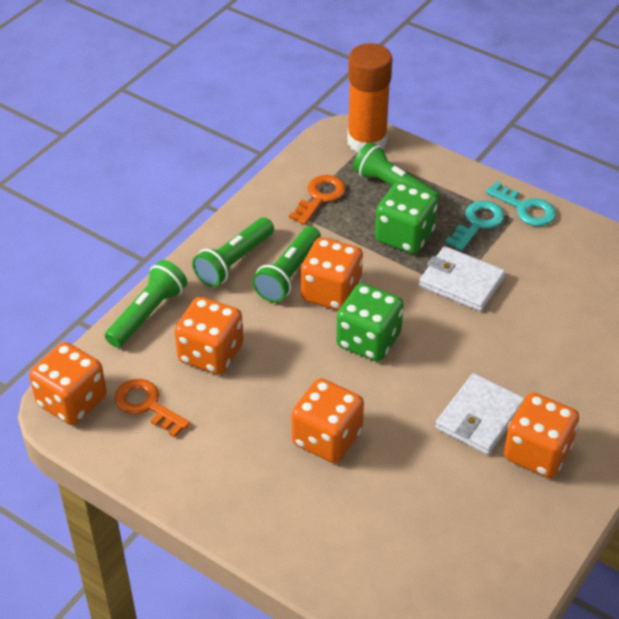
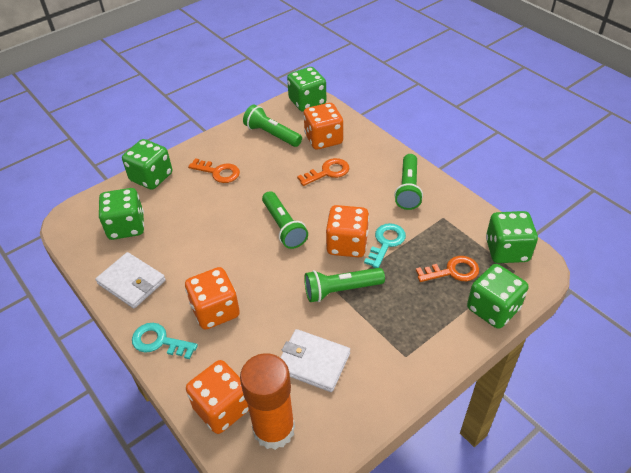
green dice: 2 -> 5
orange dice: 5 -> 4
orange key: 2 -> 3

